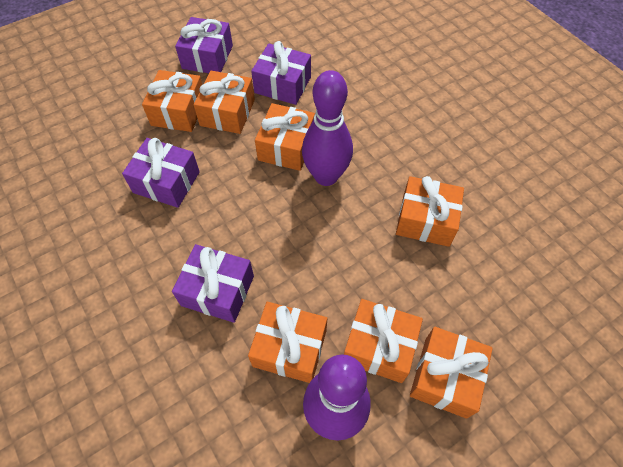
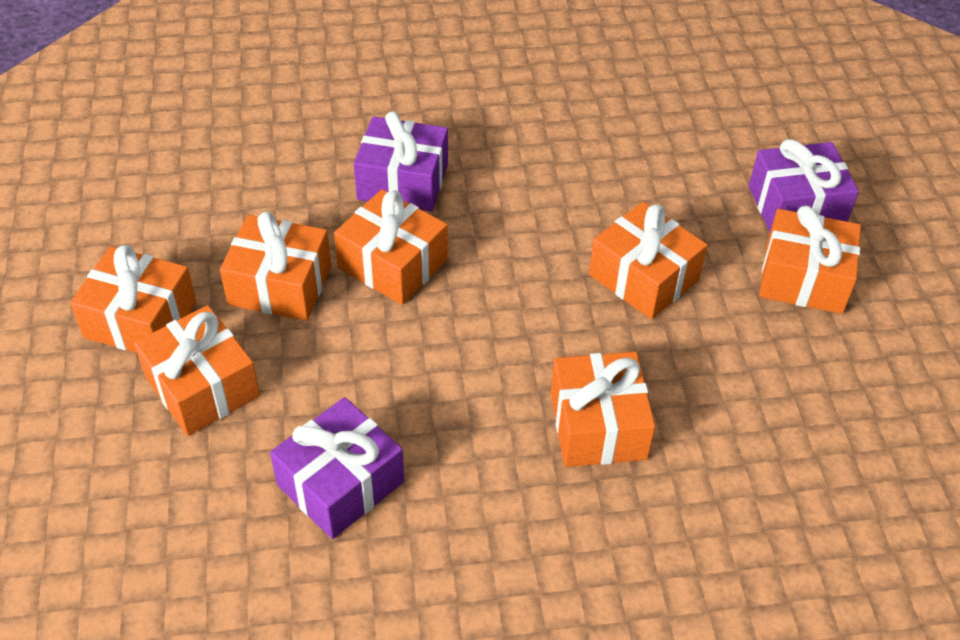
purple bowling pin: 2 -> 0
purple gift: 4 -> 3

